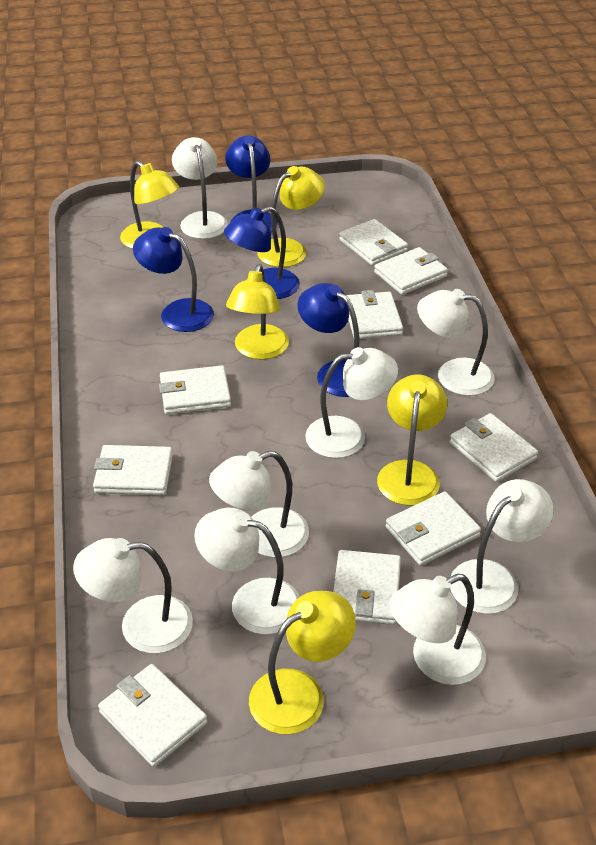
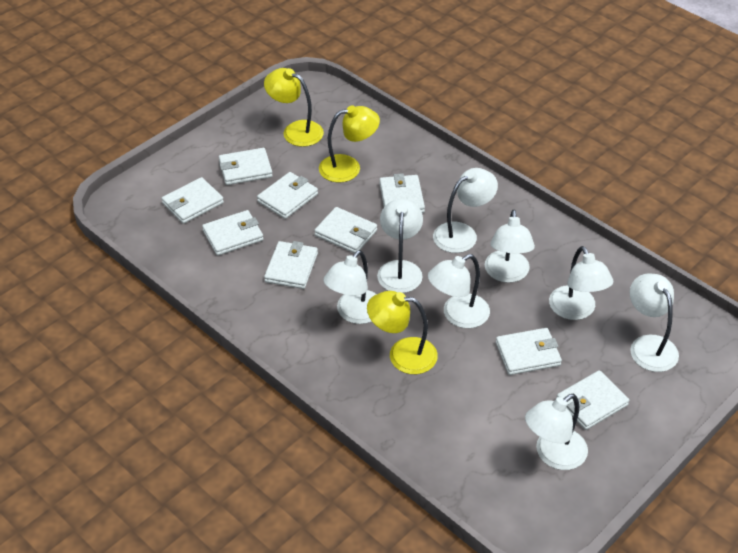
blue lamp: 4 -> 0
yellow lamp: 5 -> 3

